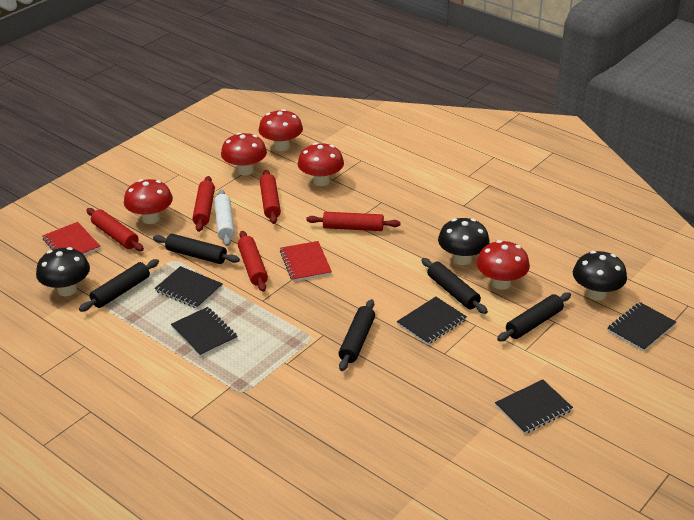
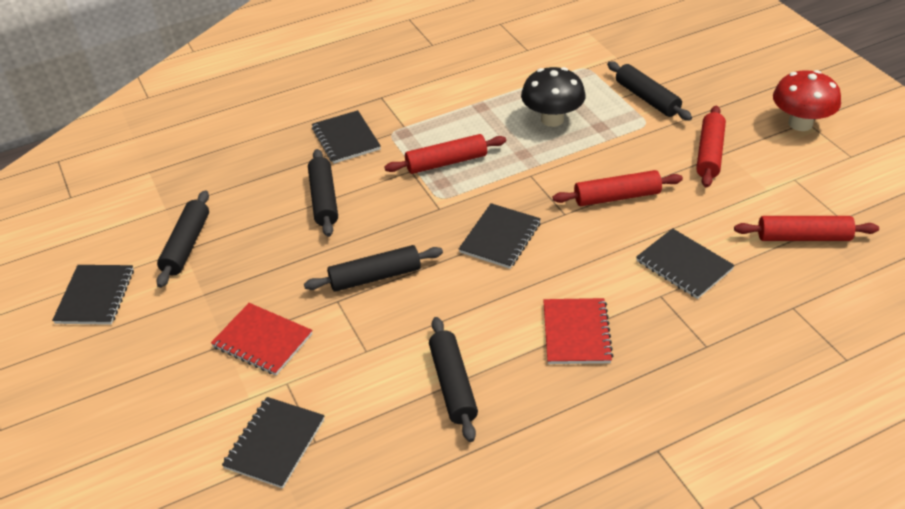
black mushroom: 3 -> 1
red mushroom: 5 -> 1
red rolling pin: 5 -> 4
white rolling pin: 1 -> 0

